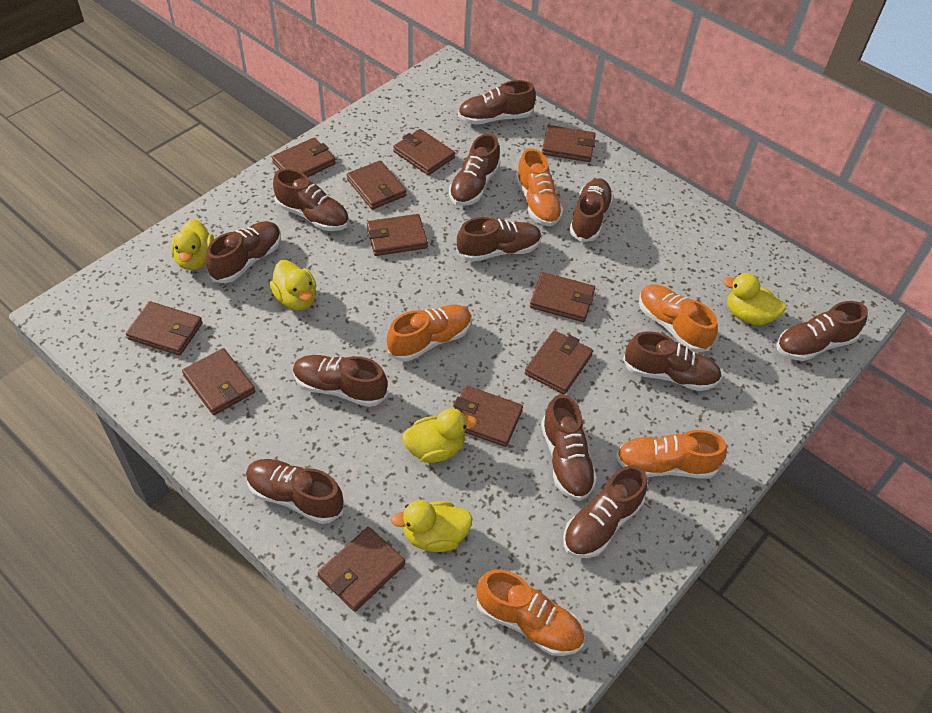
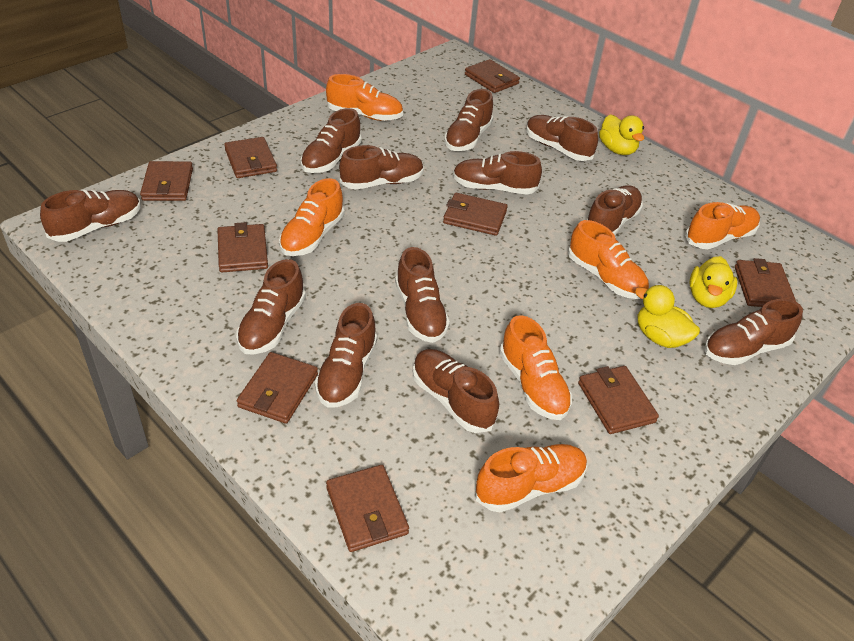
brown wallet: 11 -> 9
orange shoe: 5 -> 6
yellow duck: 5 -> 3

